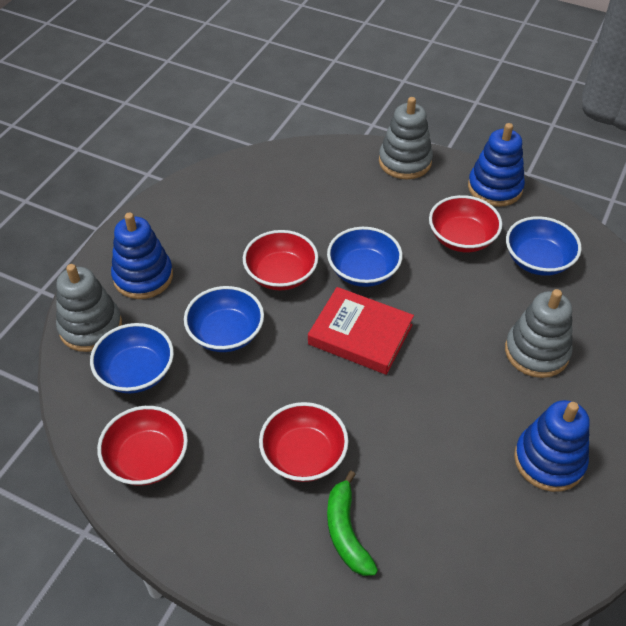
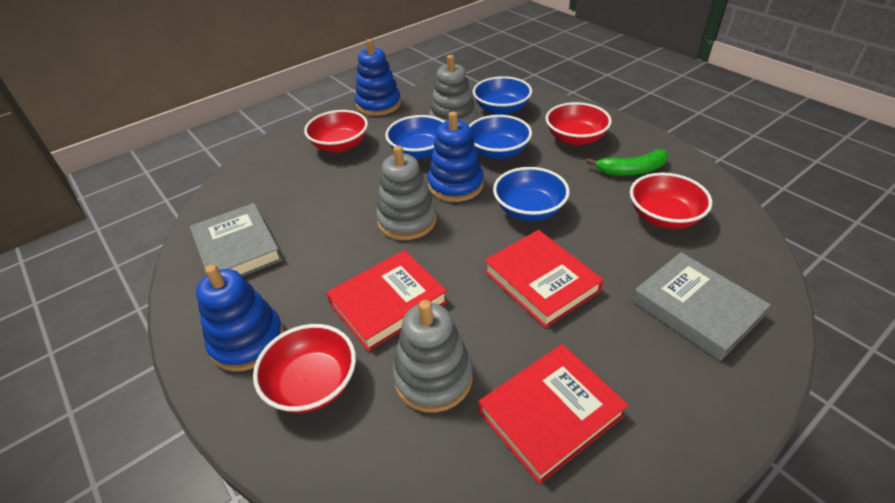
grey book: 0 -> 2
red book: 1 -> 3

